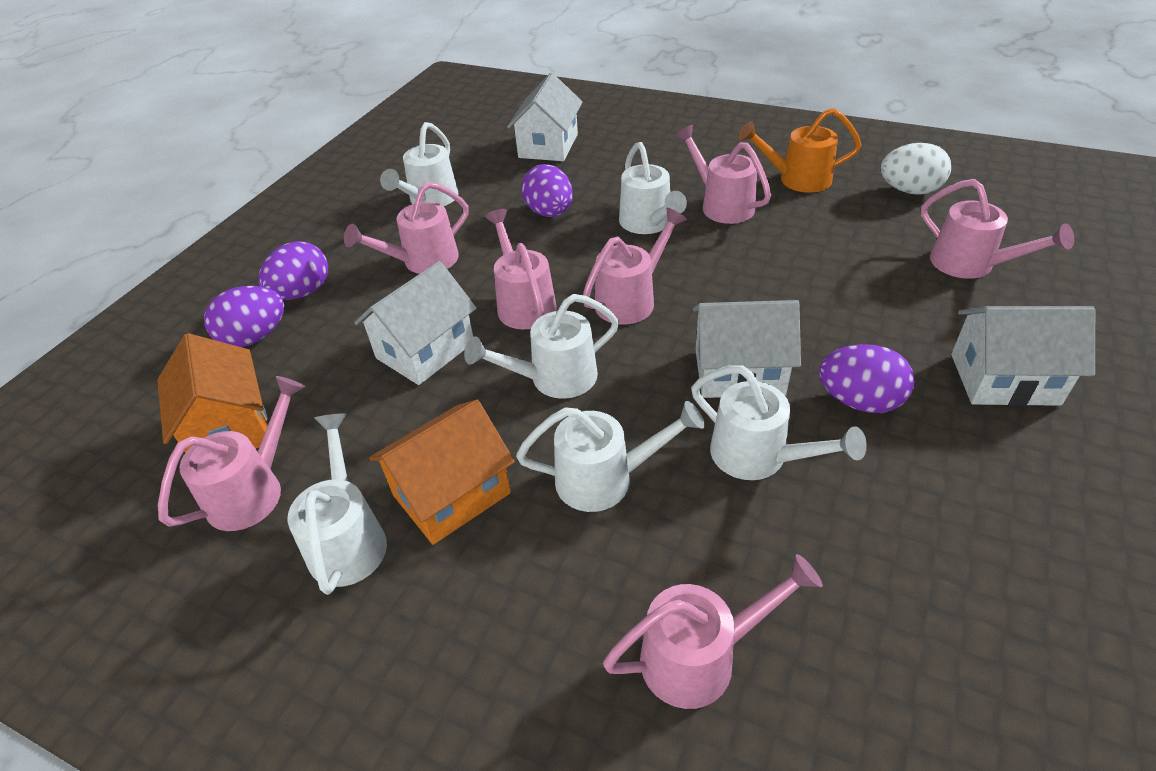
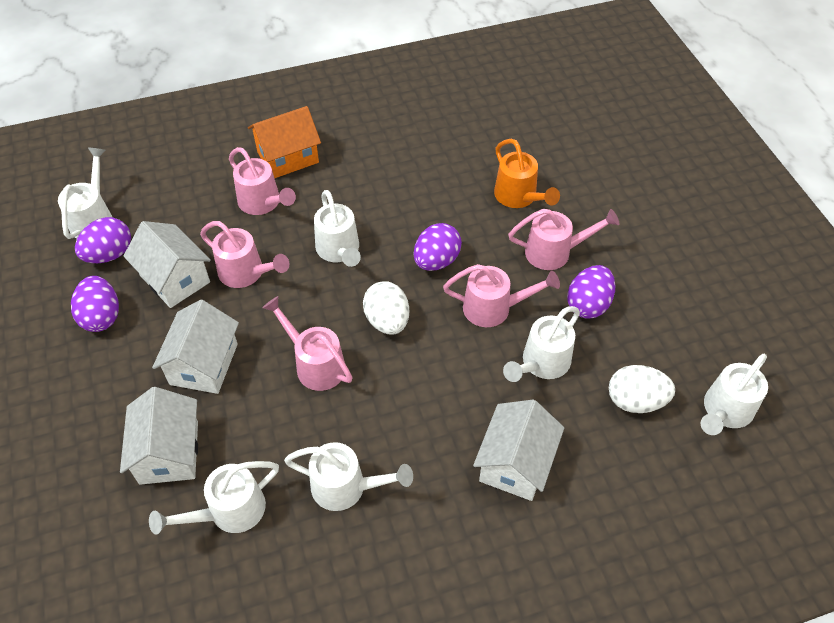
orange house: 2 -> 1
pink watering can: 7 -> 5
white egg: 1 -> 2

